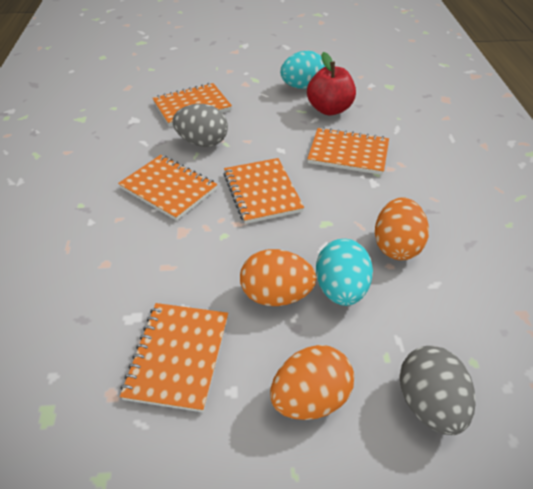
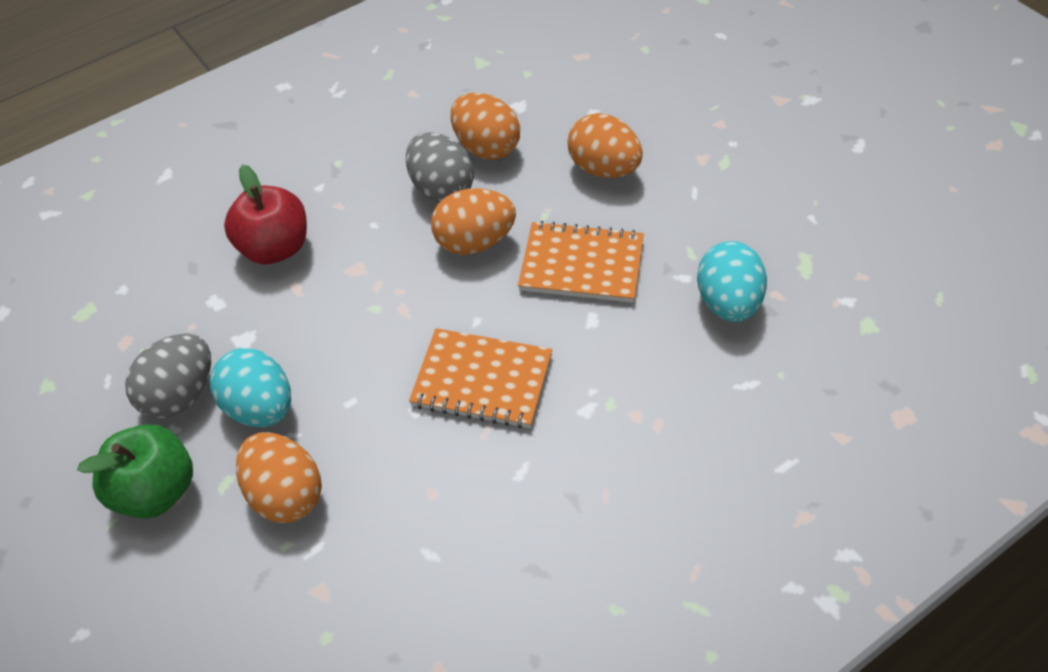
green apple: 0 -> 1
orange egg: 3 -> 4
orange notebook: 5 -> 2

